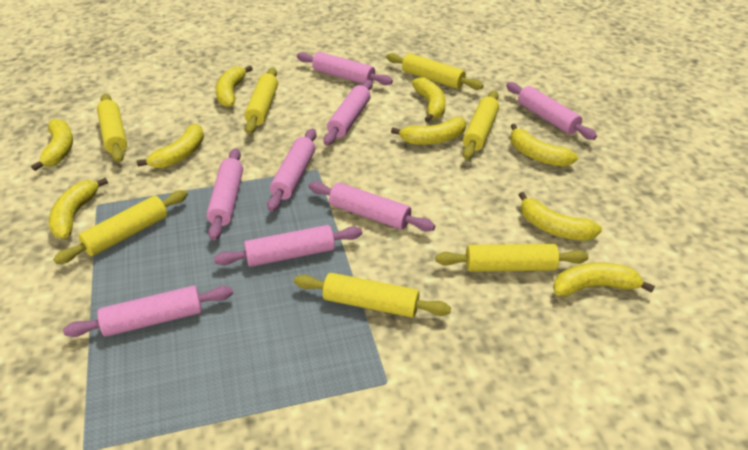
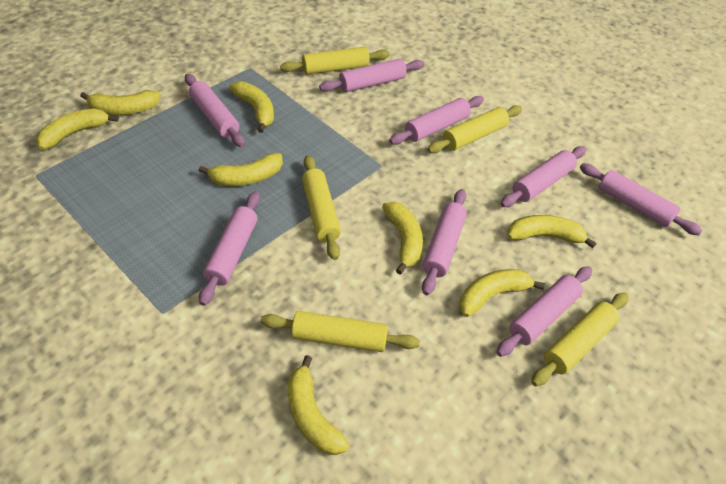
yellow banana: 9 -> 8
yellow rolling pin: 7 -> 5

